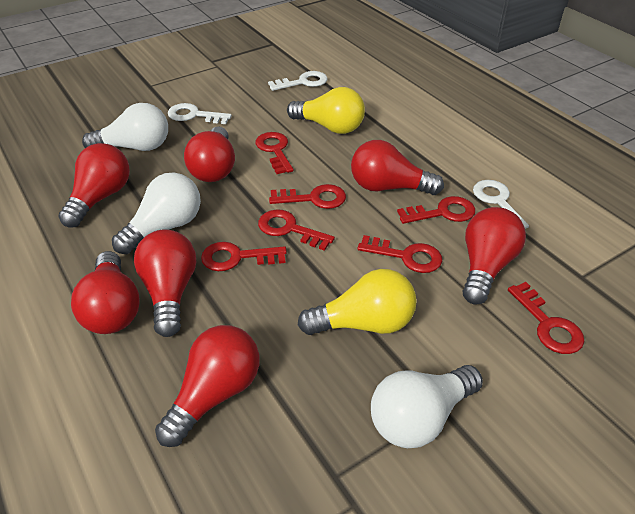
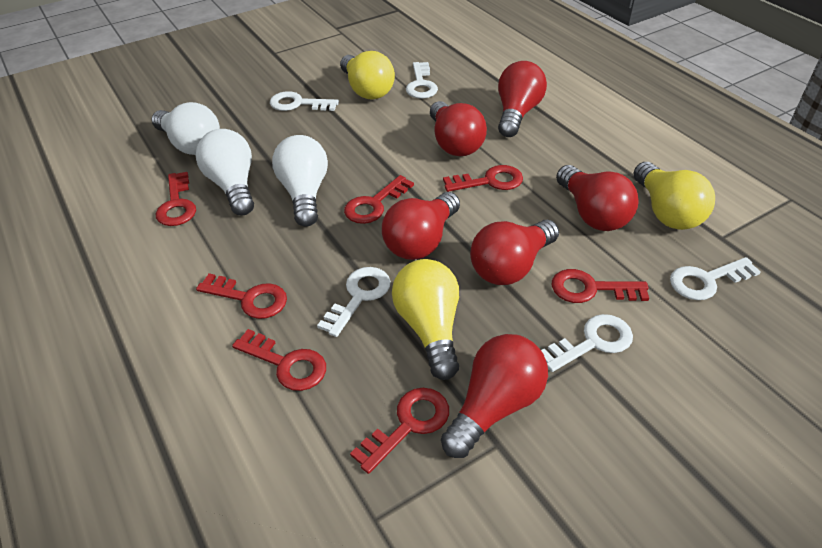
red light bulb: 7 -> 6
white key: 3 -> 5
yellow light bulb: 2 -> 3

